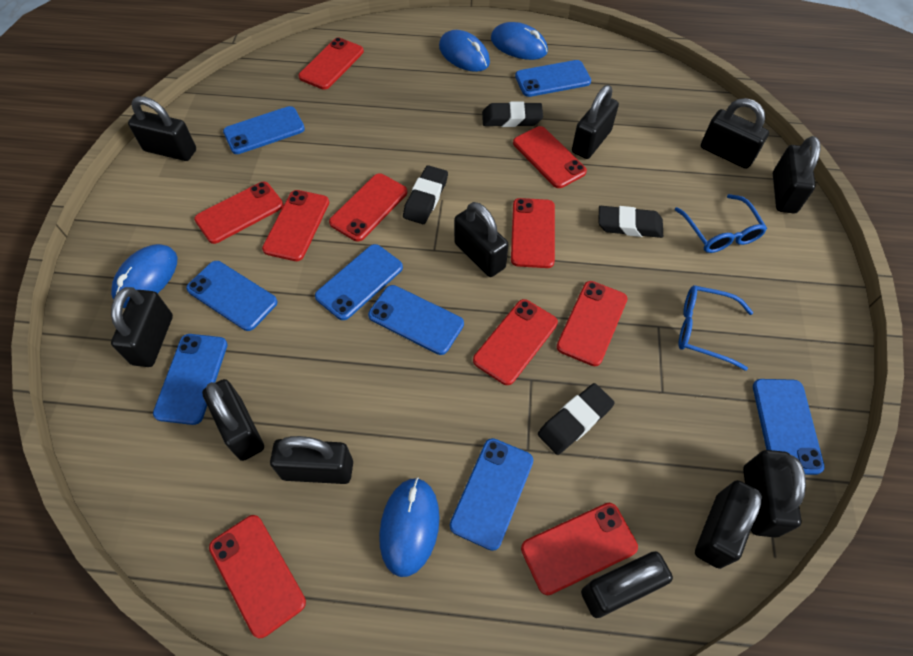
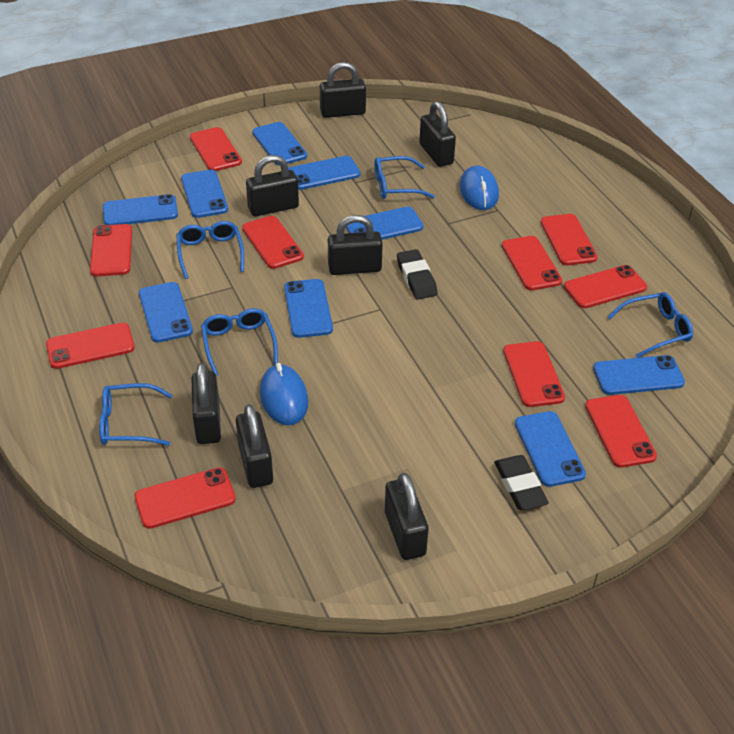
black eraser: 4 -> 2
black padlock: 11 -> 7
blue glasses: 2 -> 5
blue mouse: 4 -> 2
blue phone: 8 -> 9

